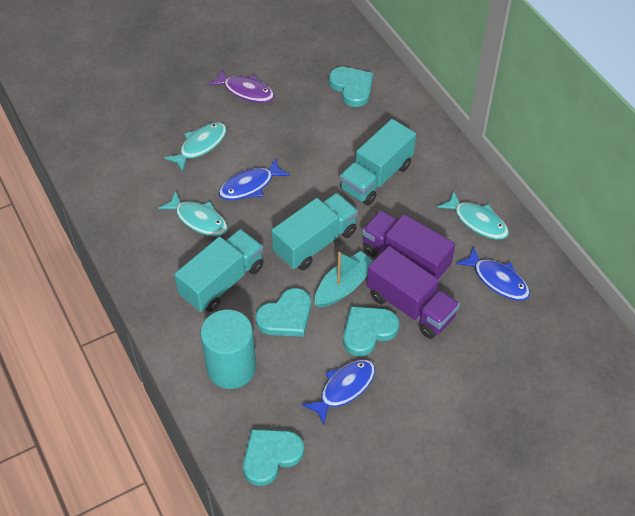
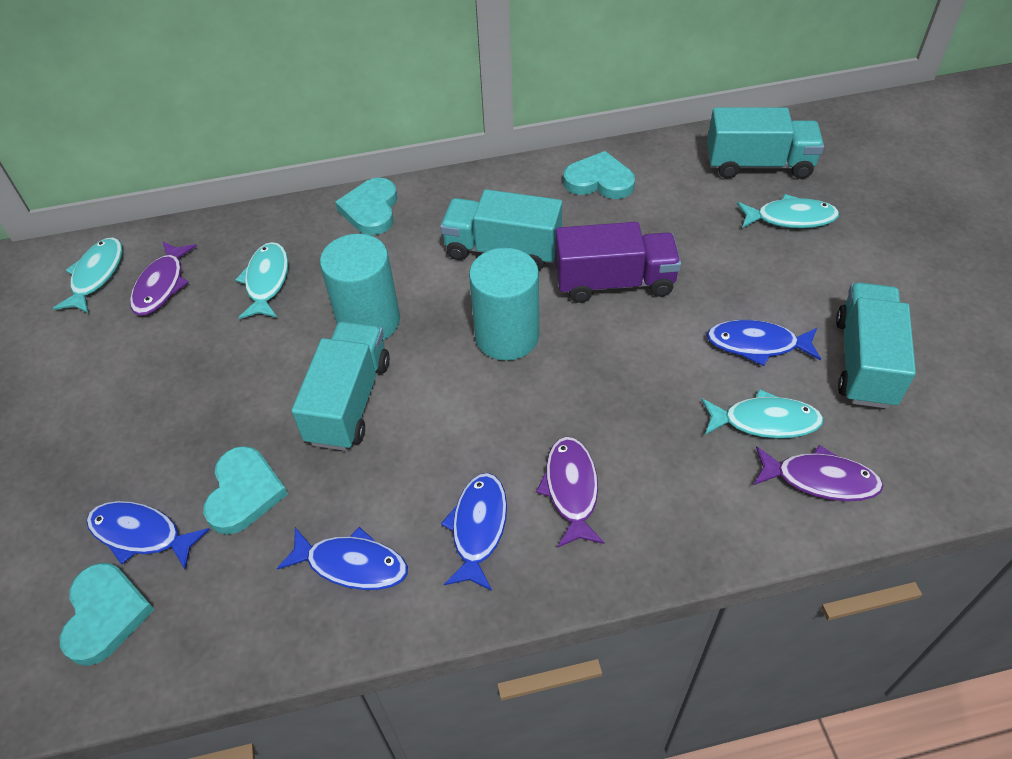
blue fish: 3 -> 4
purple fish: 1 -> 3
purple truck: 2 -> 1
turquoise boat: 1 -> 0
turquoise cylinder: 1 -> 2
turquoise fish: 3 -> 4
turquoise truck: 3 -> 4

